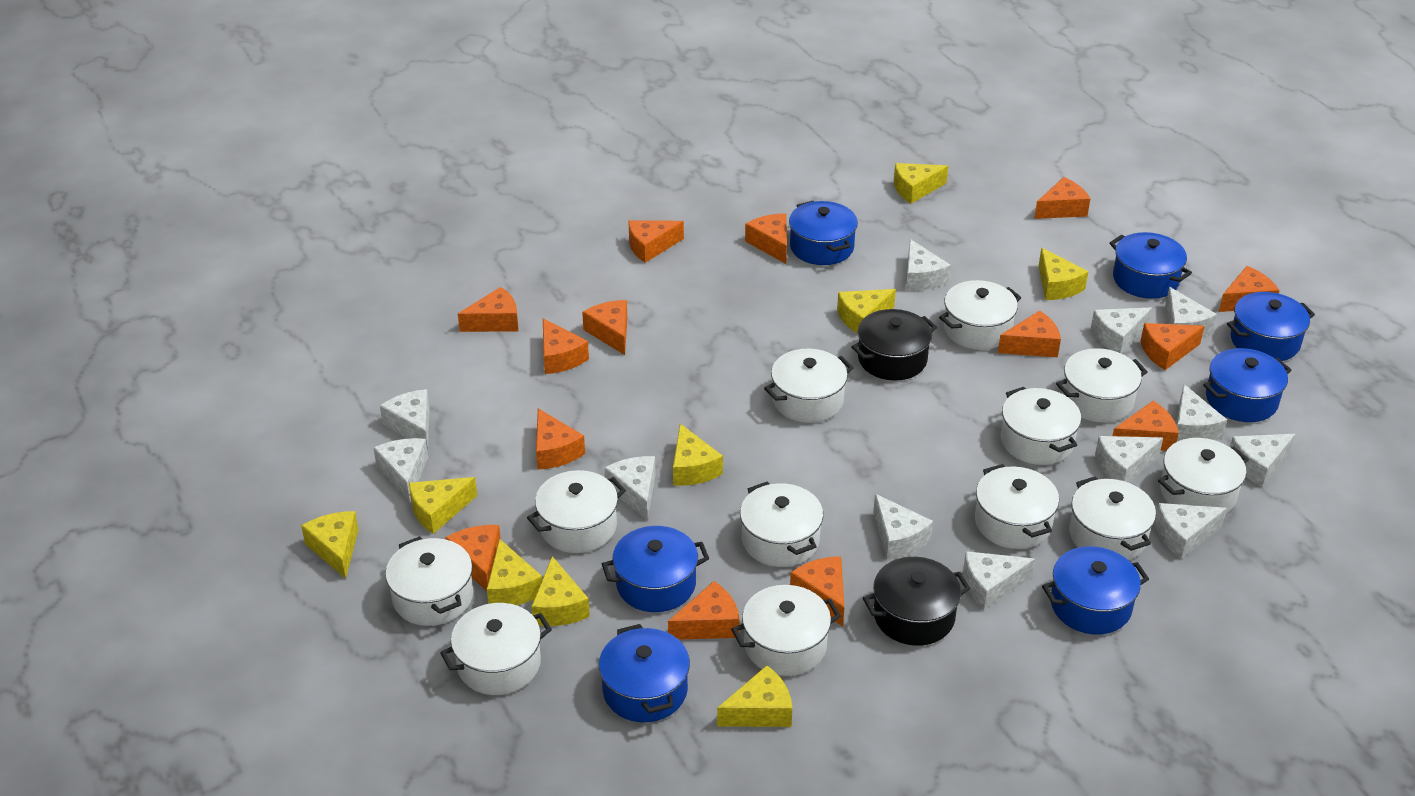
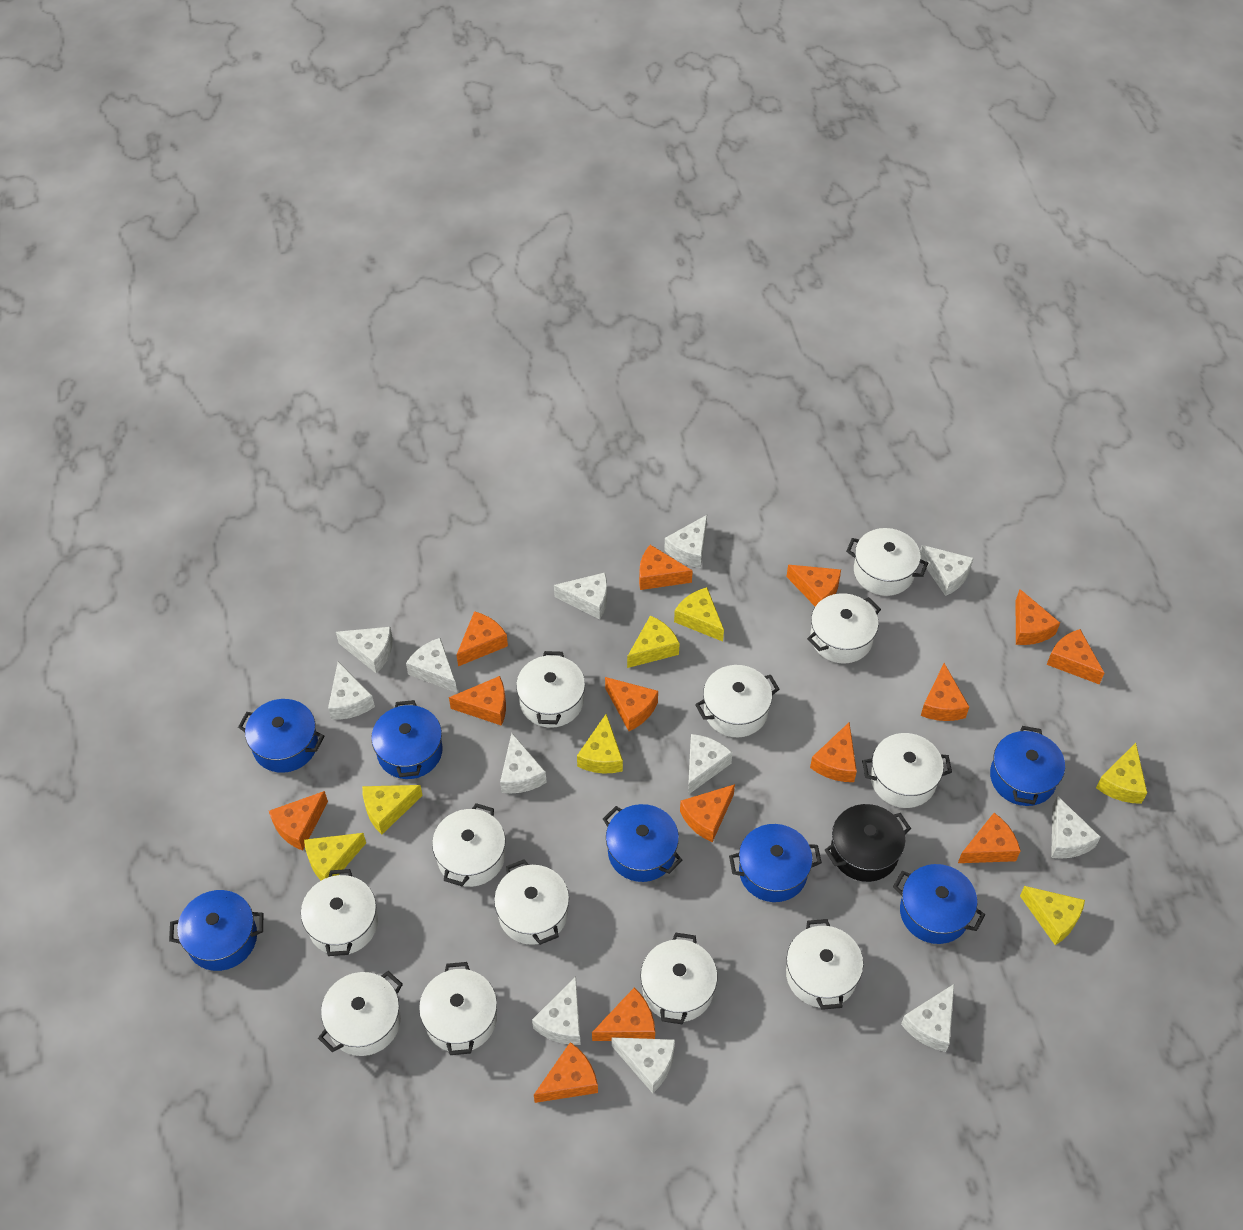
black pot: 2 -> 1
yellow cheese: 9 -> 7

